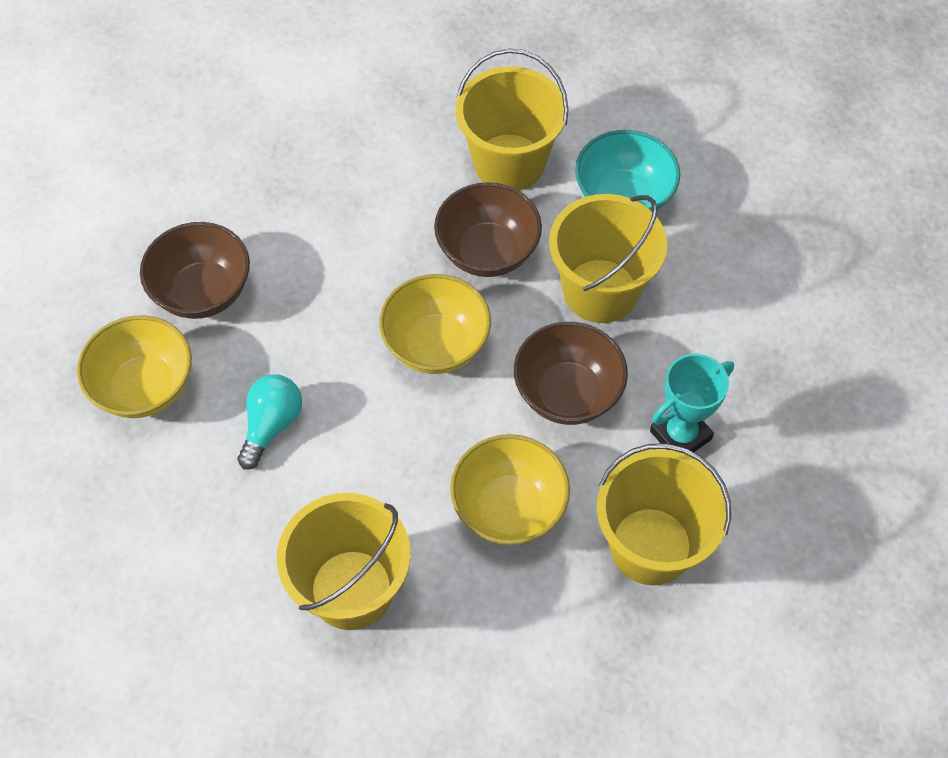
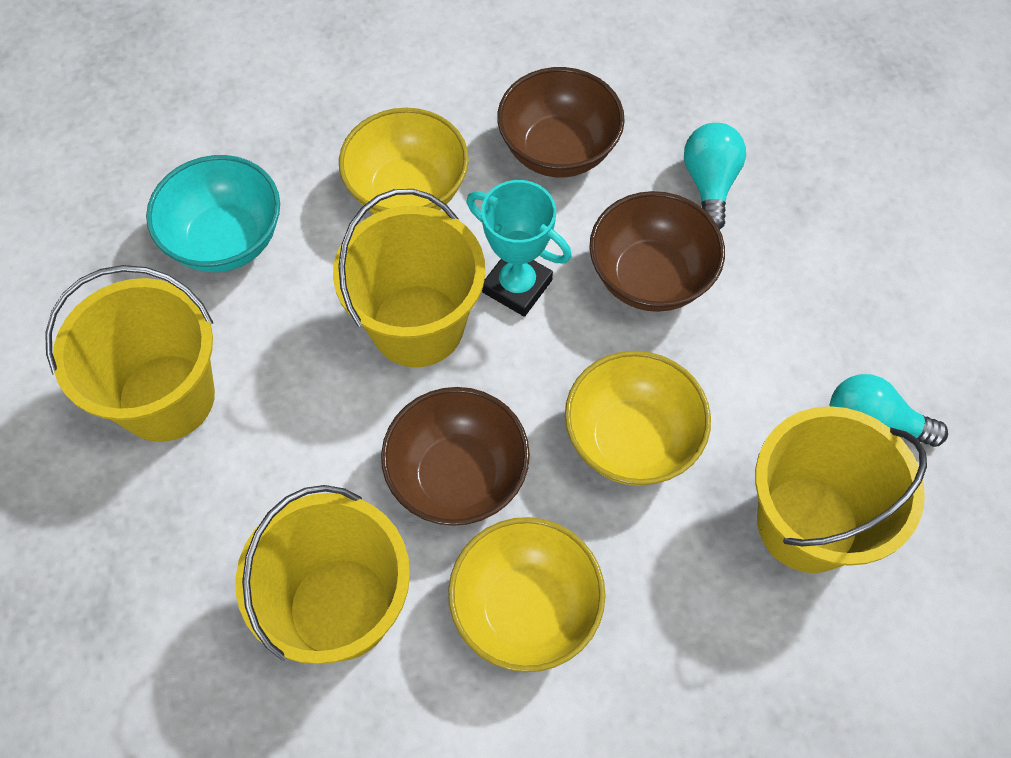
turquoise light bulb: 1 -> 2

